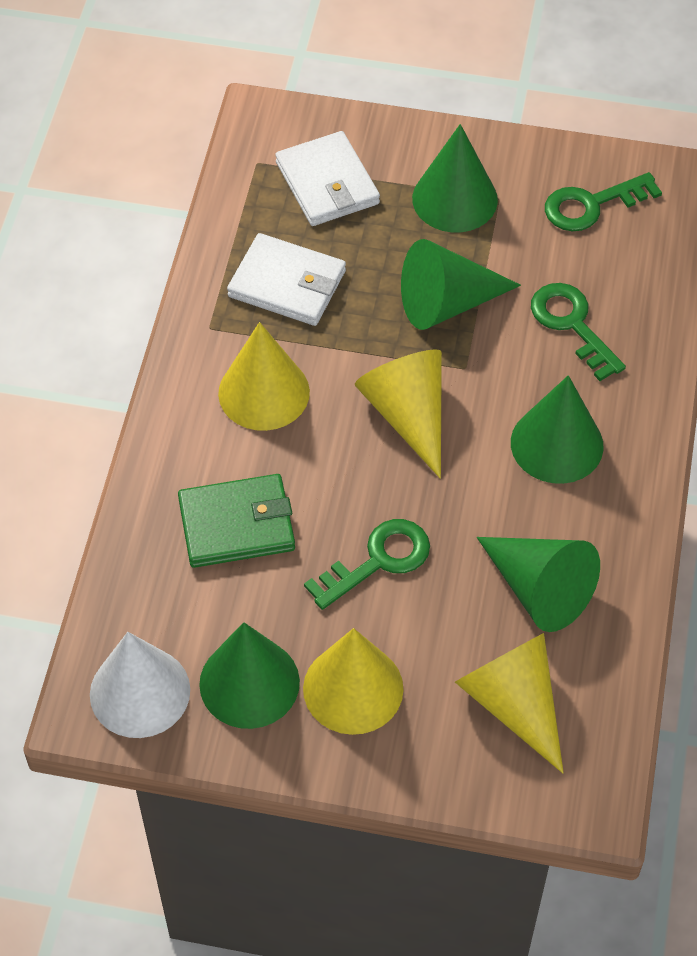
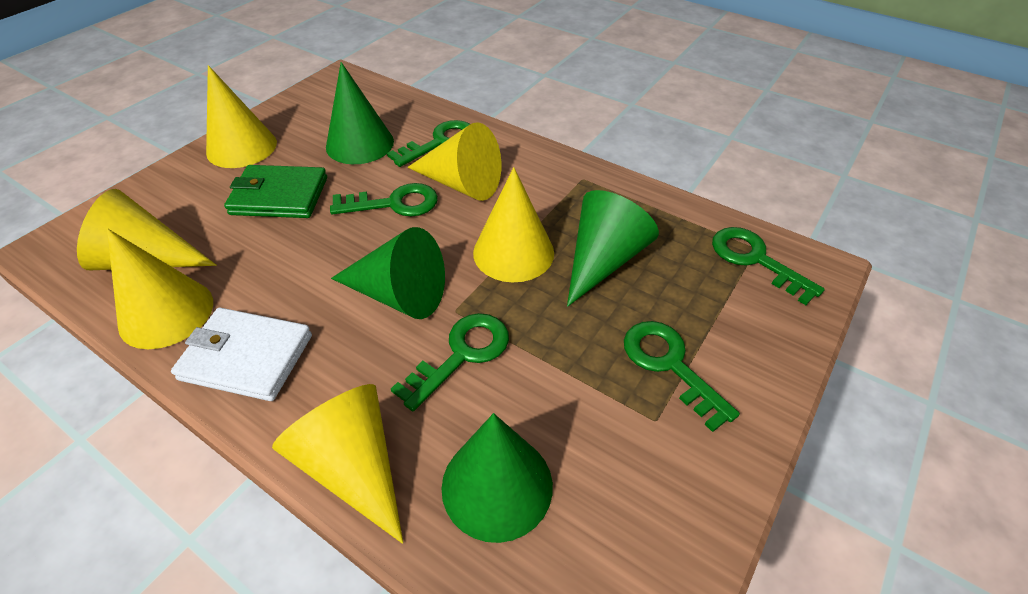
green cone: 5 -> 4
green key: 3 -> 5
white cone: 1 -> 0
white wallet: 2 -> 1
yellow cone: 4 -> 6

